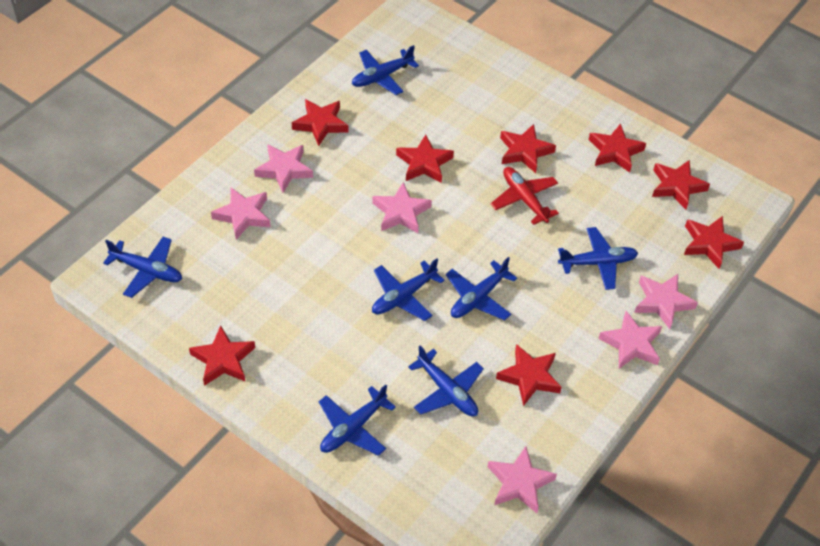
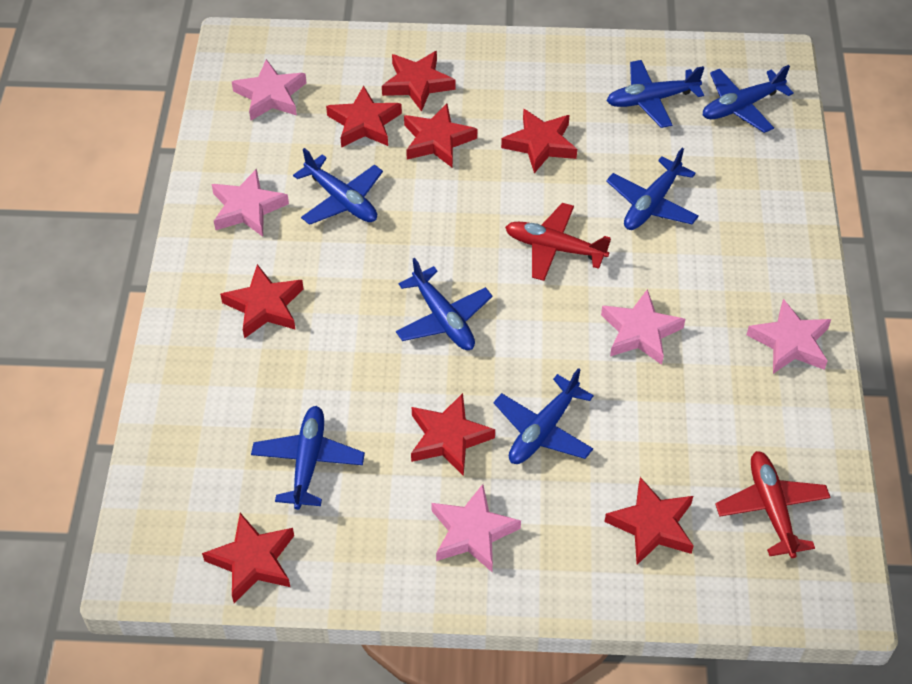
pink star: 6 -> 5
red plane: 1 -> 2

